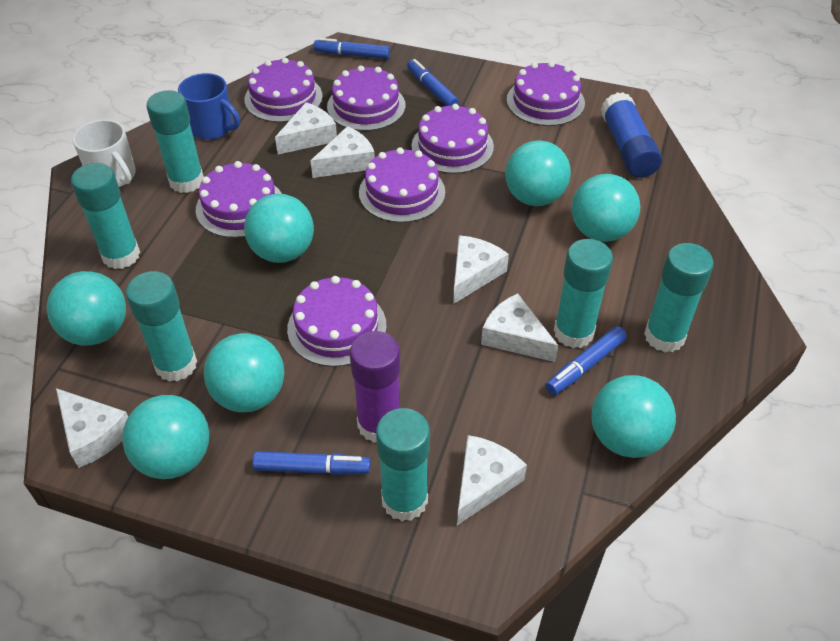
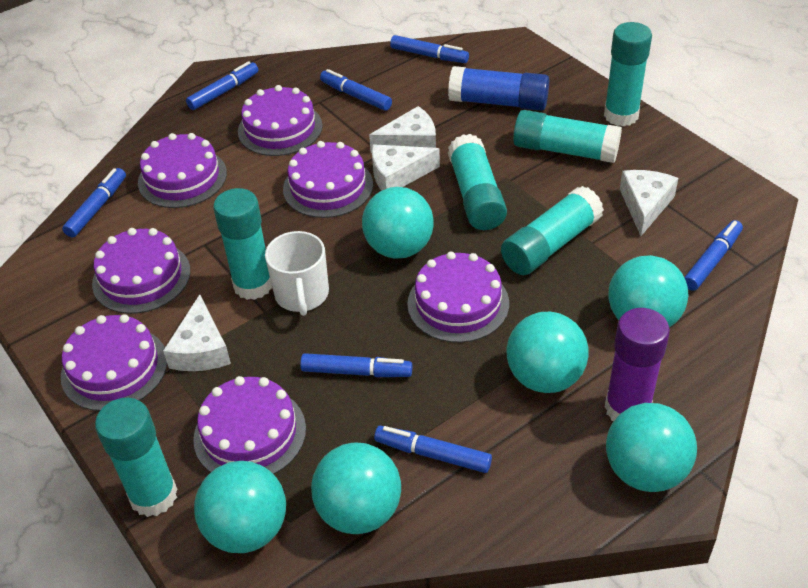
blue marker: 4 -> 7
blue mug: 1 -> 0
turquoise ball: 7 -> 6
white cheese: 6 -> 4

